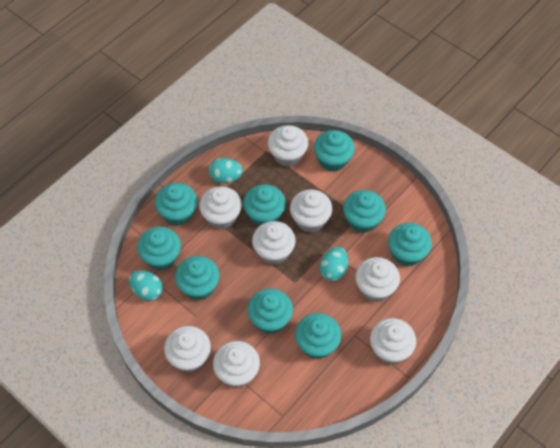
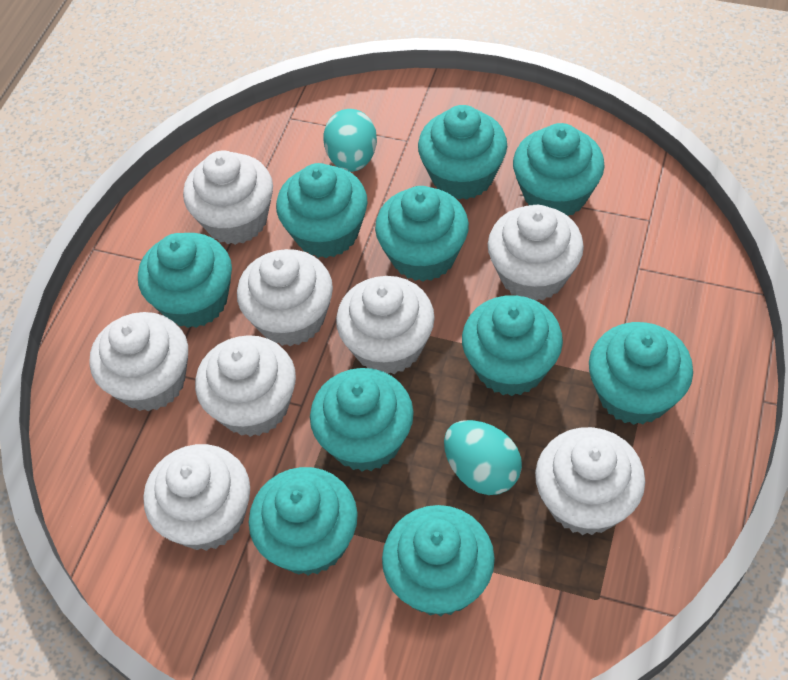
turquoise cupcake: 9 -> 10
turquoise egg: 3 -> 2

